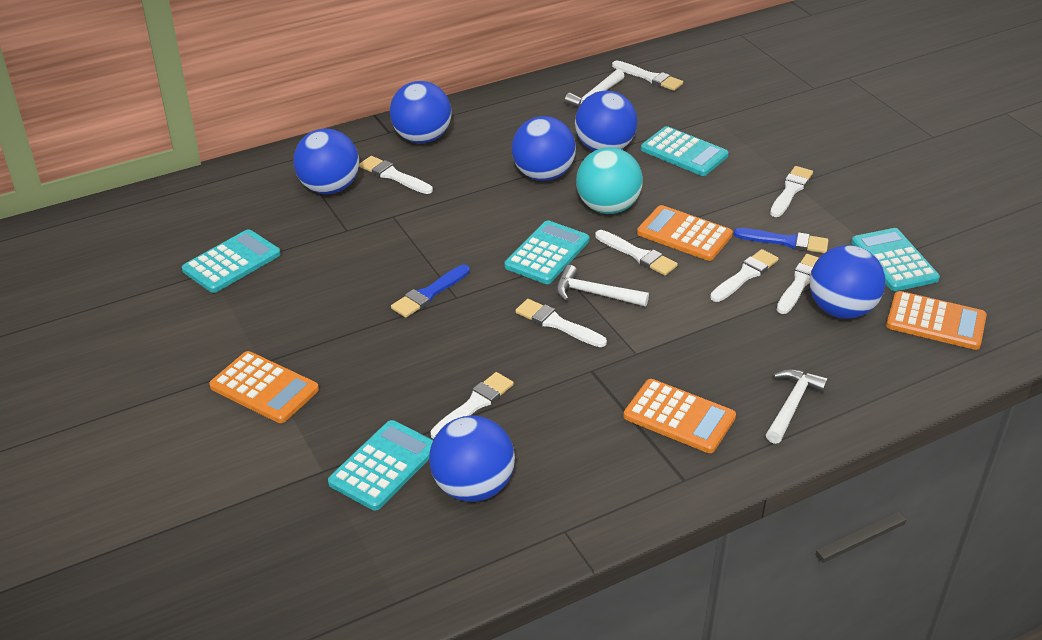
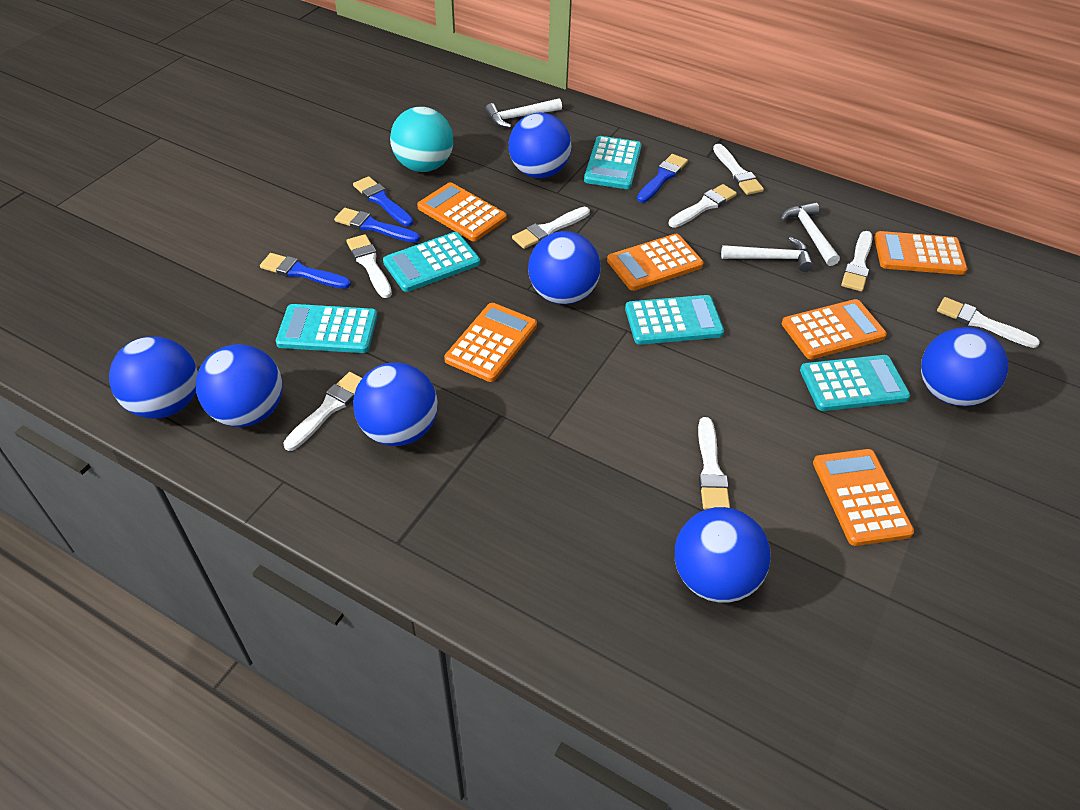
blue ball: 6 -> 7
blue brush: 2 -> 4
orange calculator: 4 -> 6

